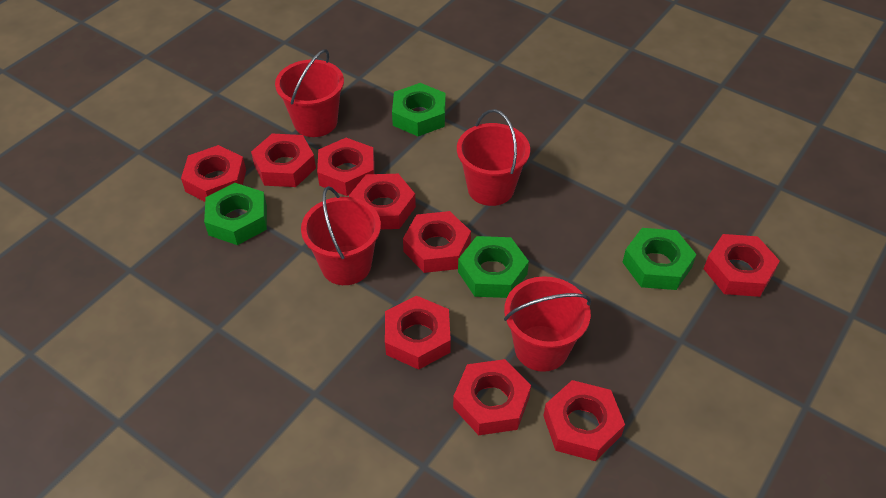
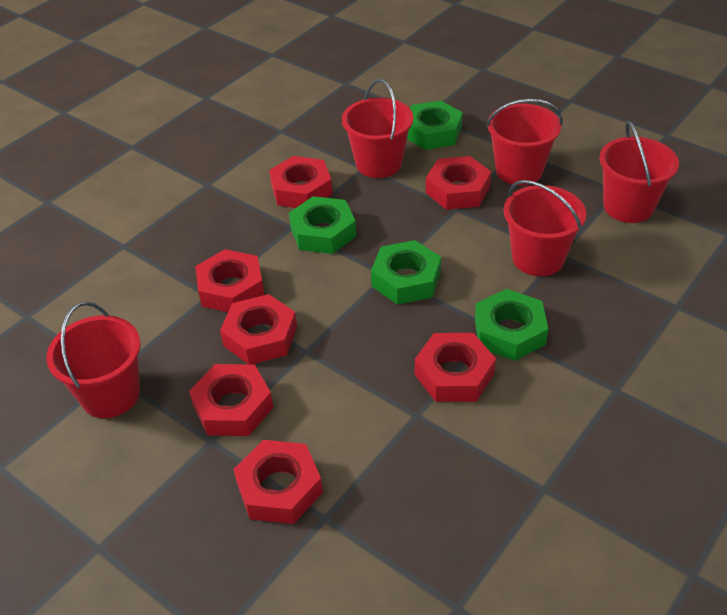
red bucket: 4 -> 5
red nut: 9 -> 7

